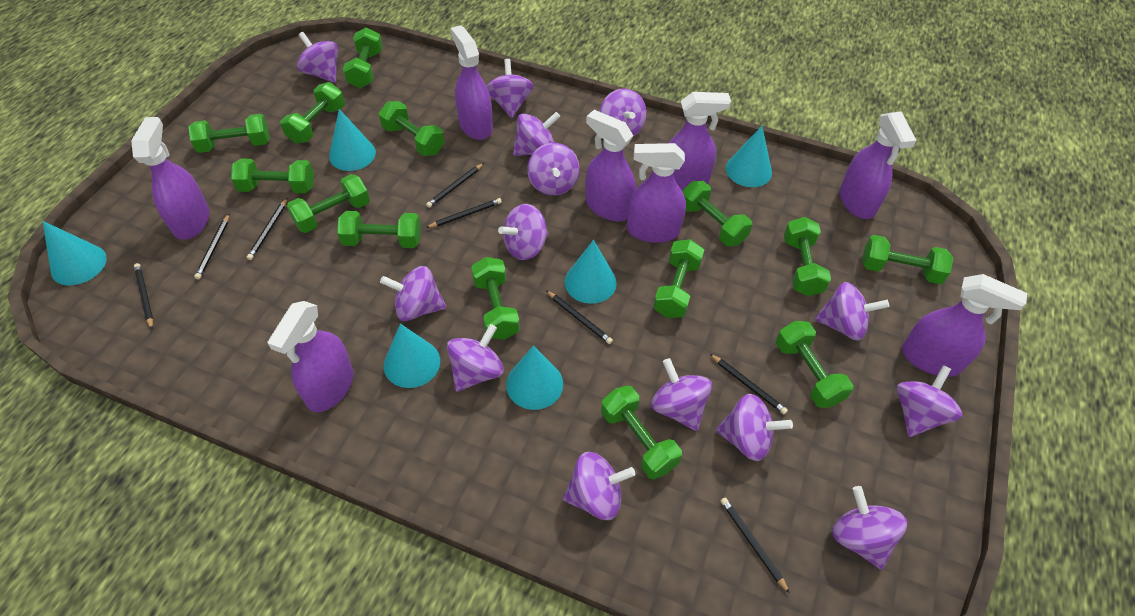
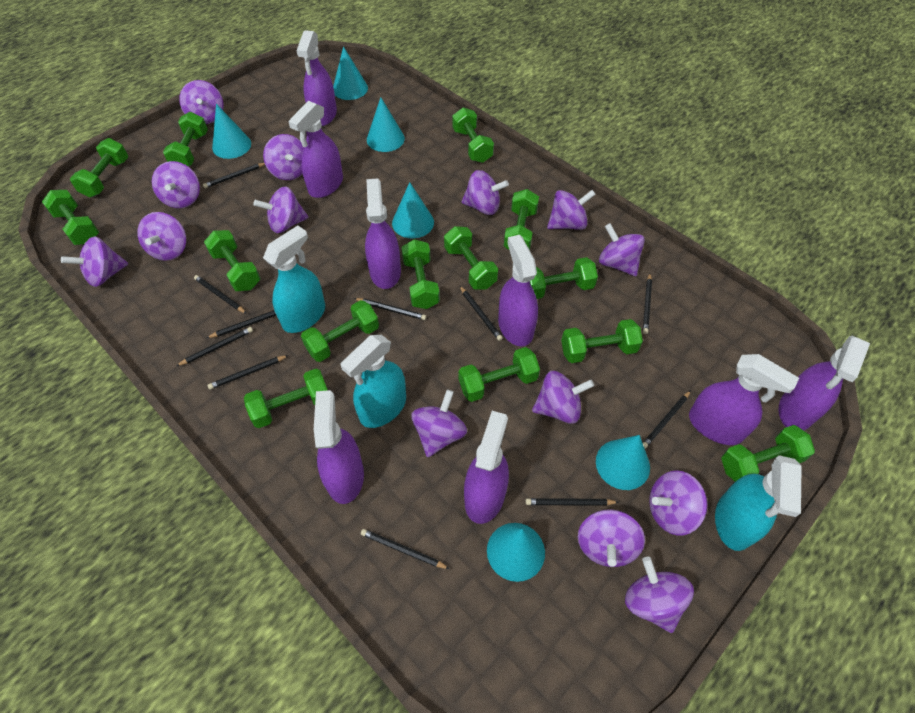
black pencil: 8 -> 11
turquoise spray bottle: 0 -> 3

